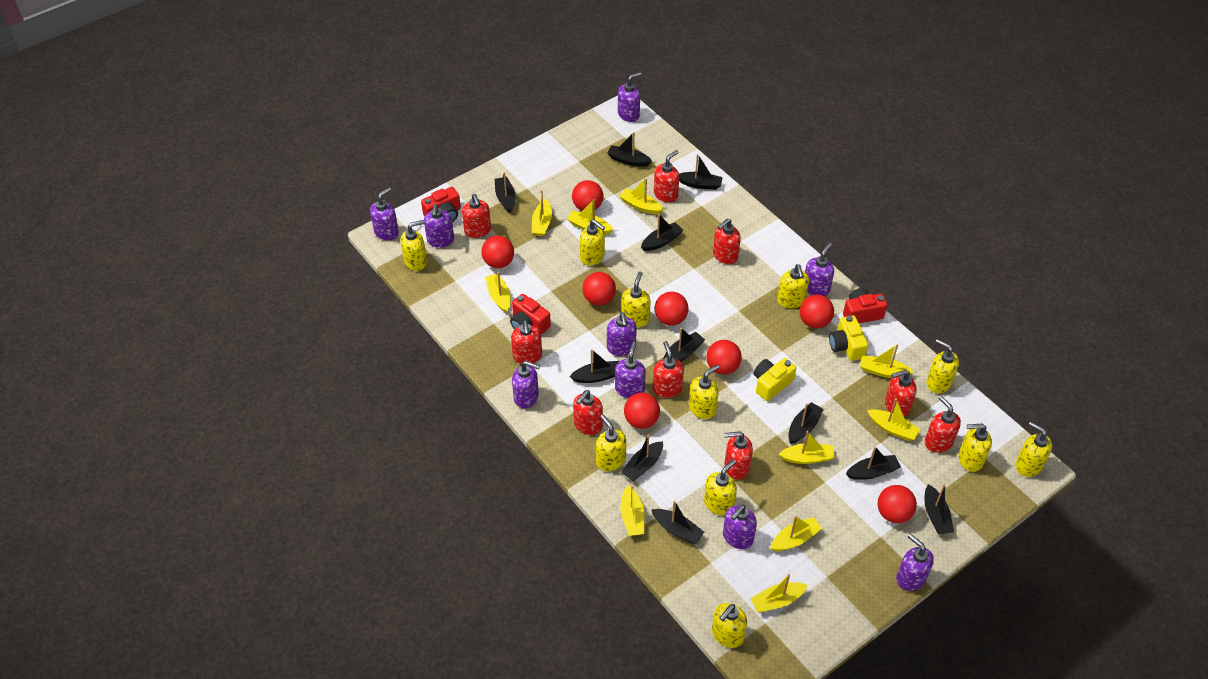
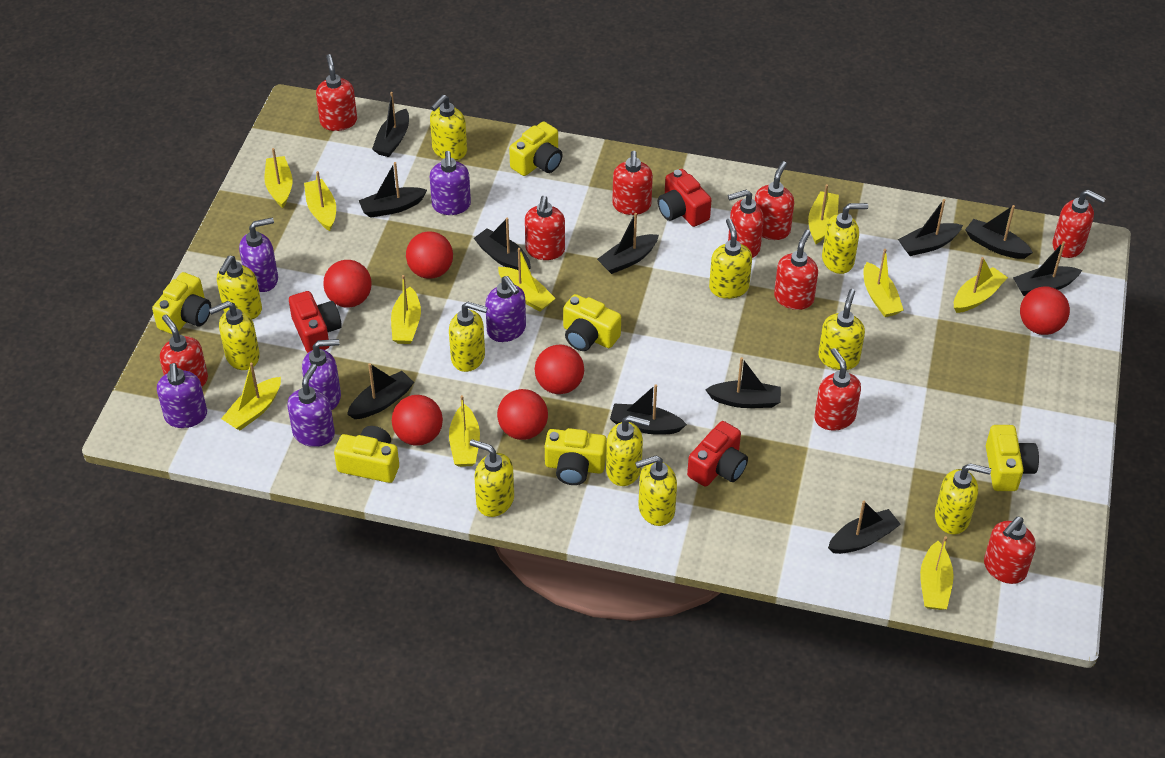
purple soap dispenser: 9 -> 6
red ball: 8 -> 6
red soap dispenser: 9 -> 10
yellow camera: 2 -> 6

